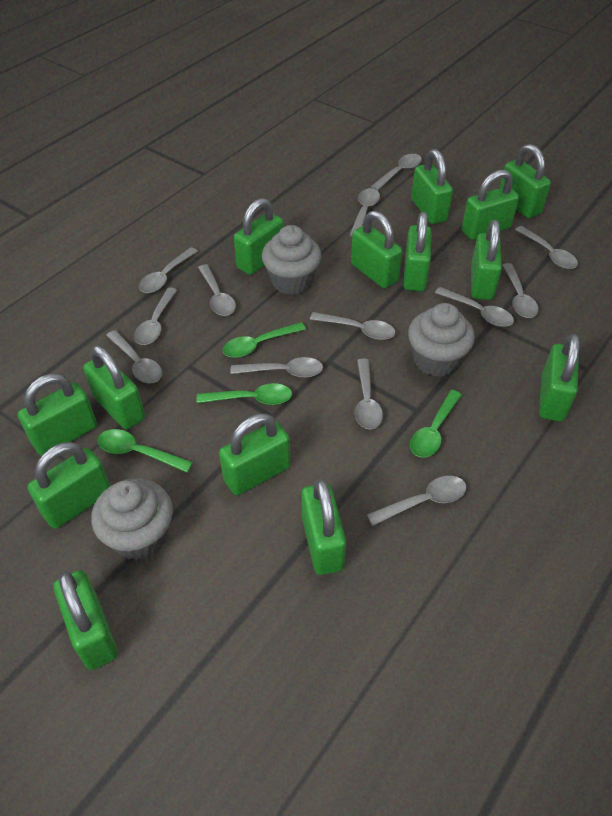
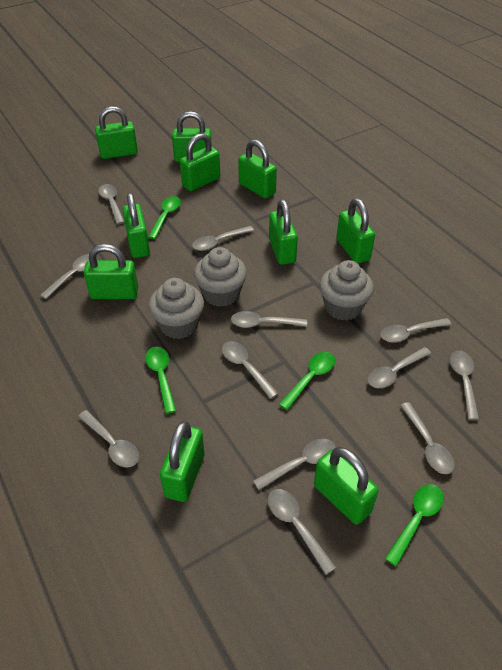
green padlock: 14 -> 10
grey spoon: 13 -> 12

